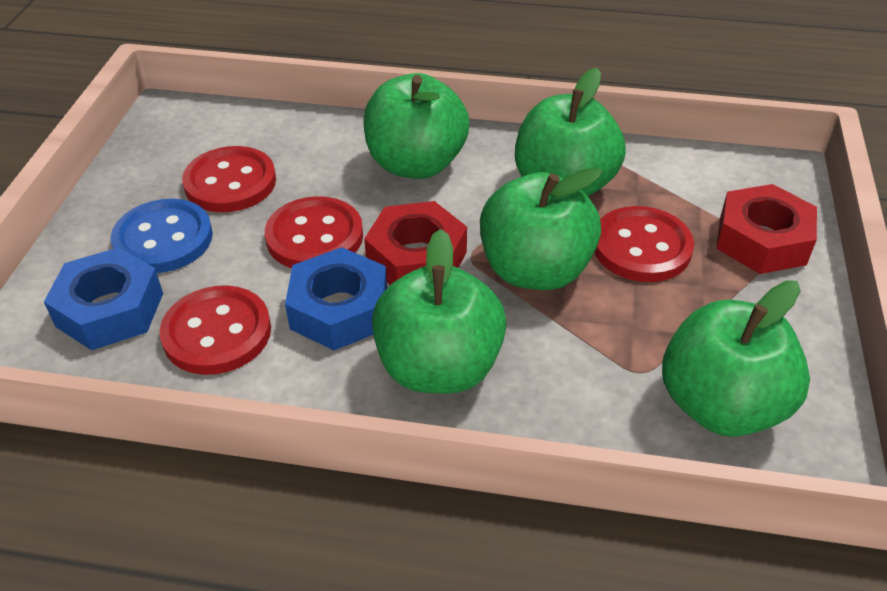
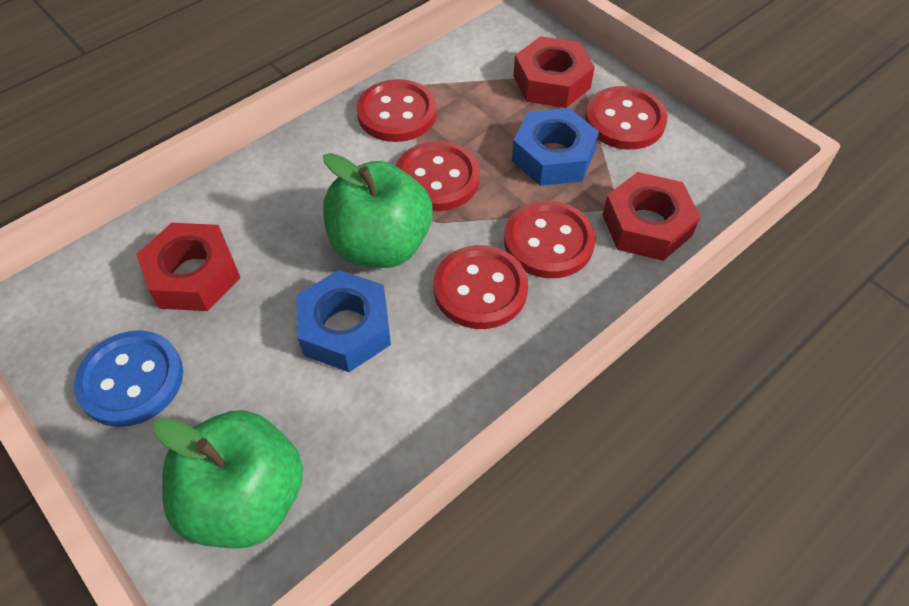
green apple: 5 -> 2
red button: 4 -> 5
red nut: 2 -> 3

